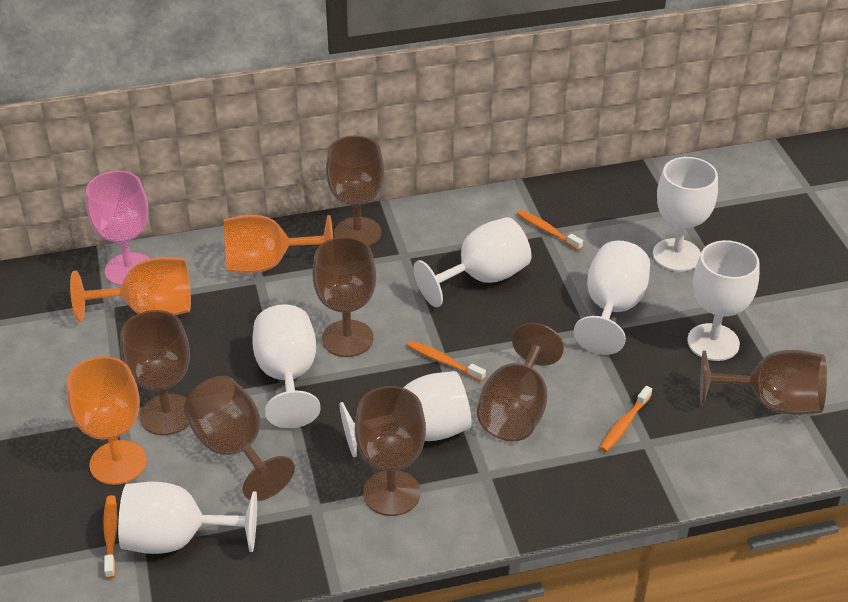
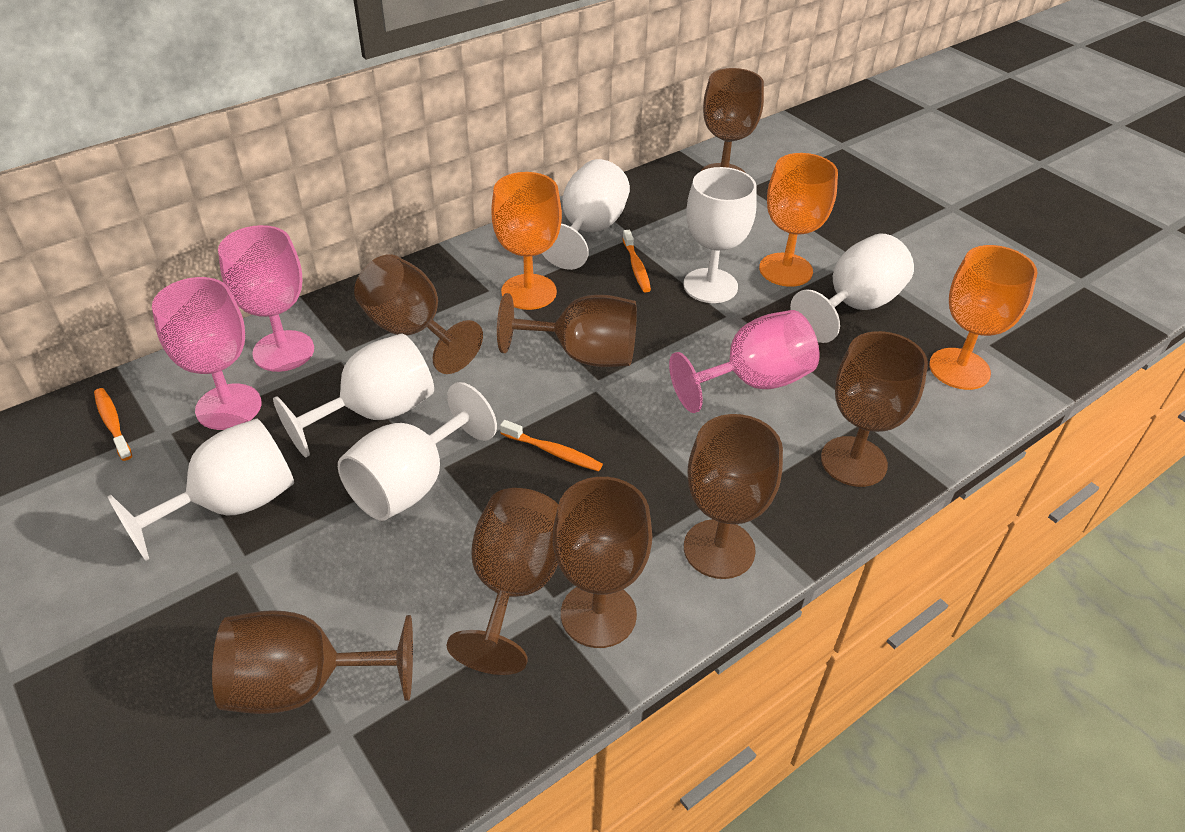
brown goblet: 7 -> 8
orange toothbrush: 4 -> 3
pink goblet: 1 -> 3
white goblet: 7 -> 6

